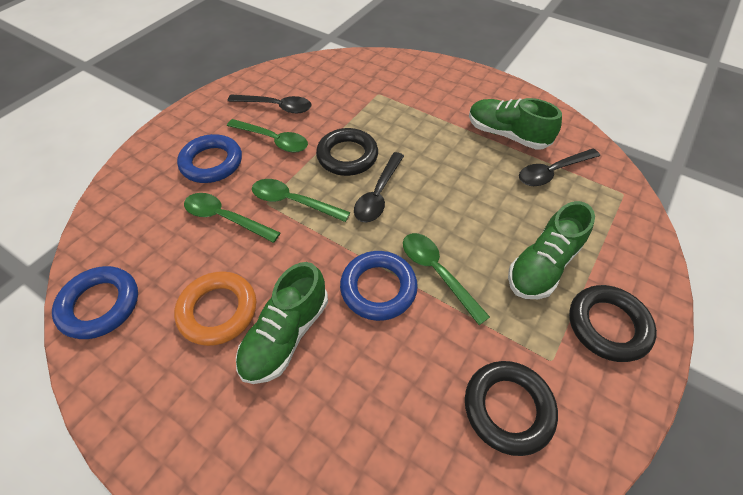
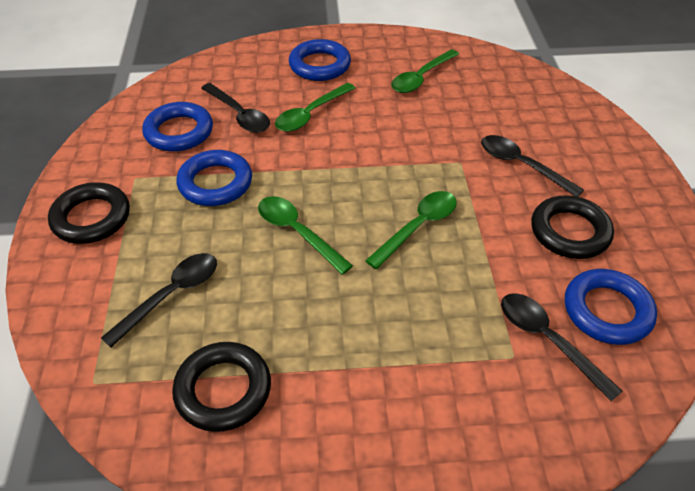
black spoon: 3 -> 4
blue ring: 3 -> 4
green shoe: 3 -> 0
orange ring: 1 -> 0

